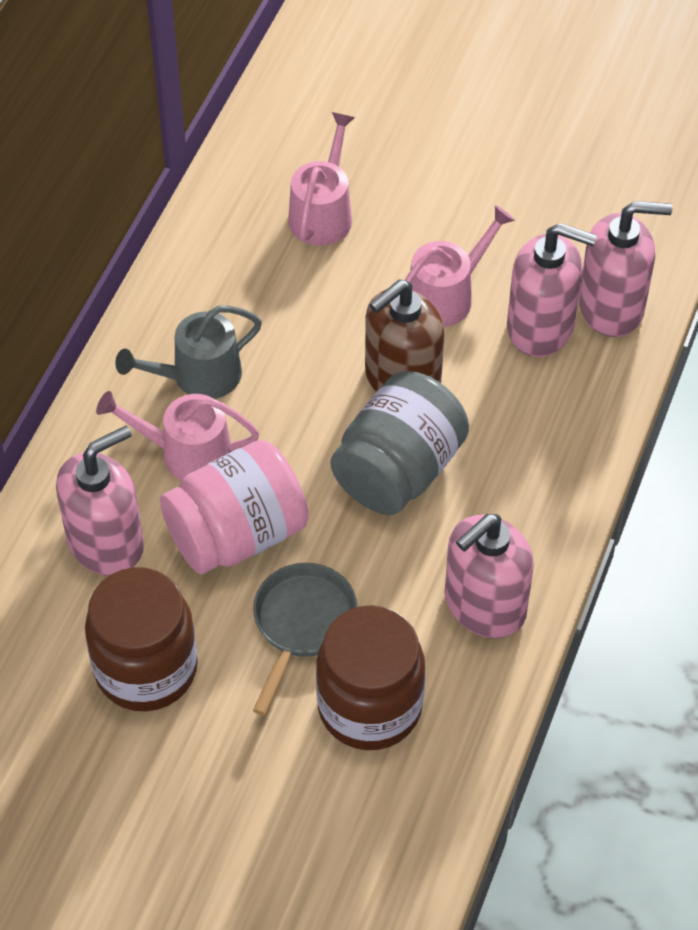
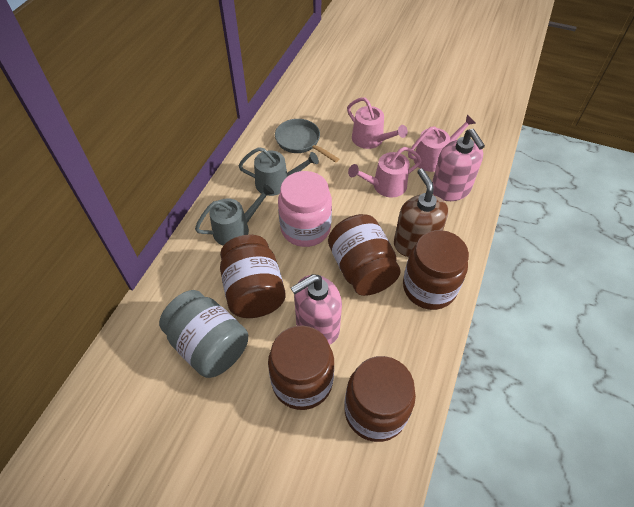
brown jar: 2 -> 5
grey watering can: 1 -> 2
pink soap dispenser: 4 -> 2

